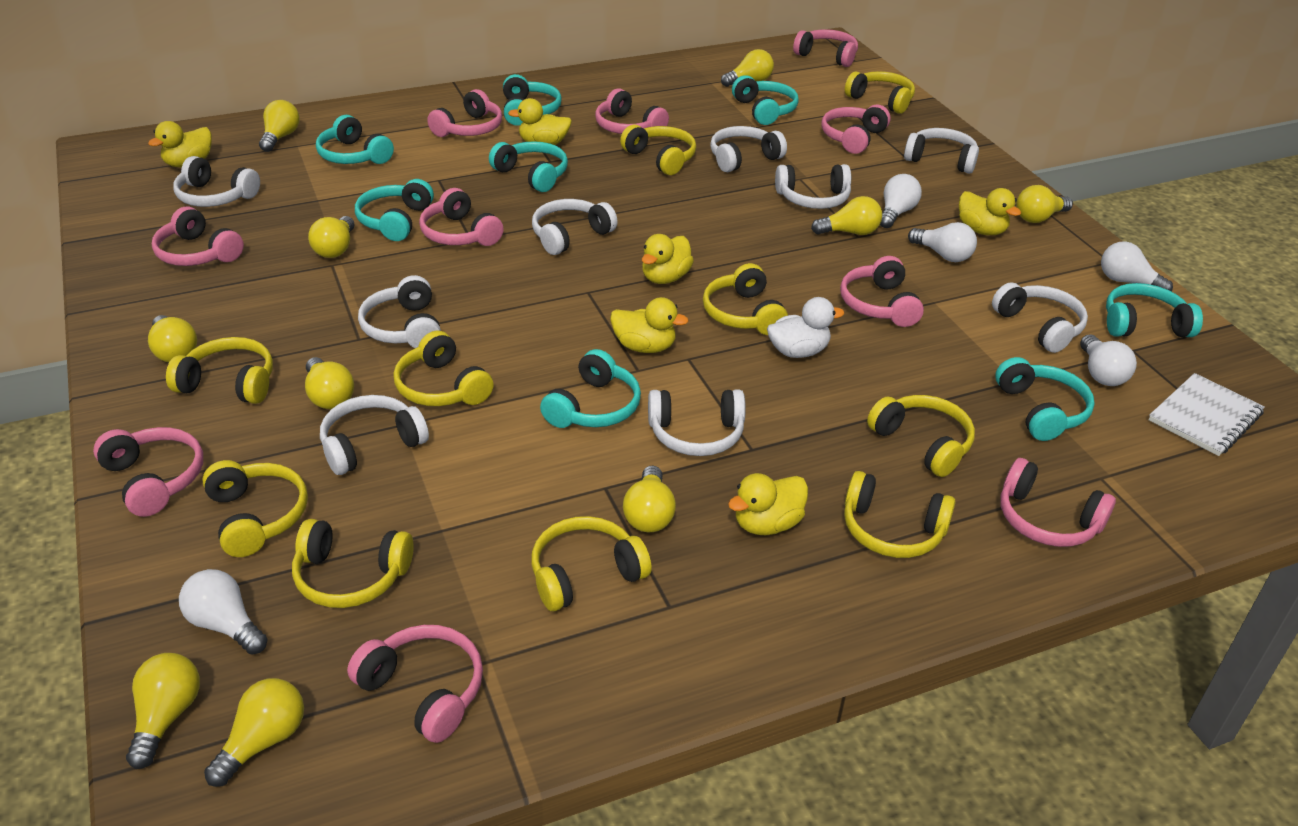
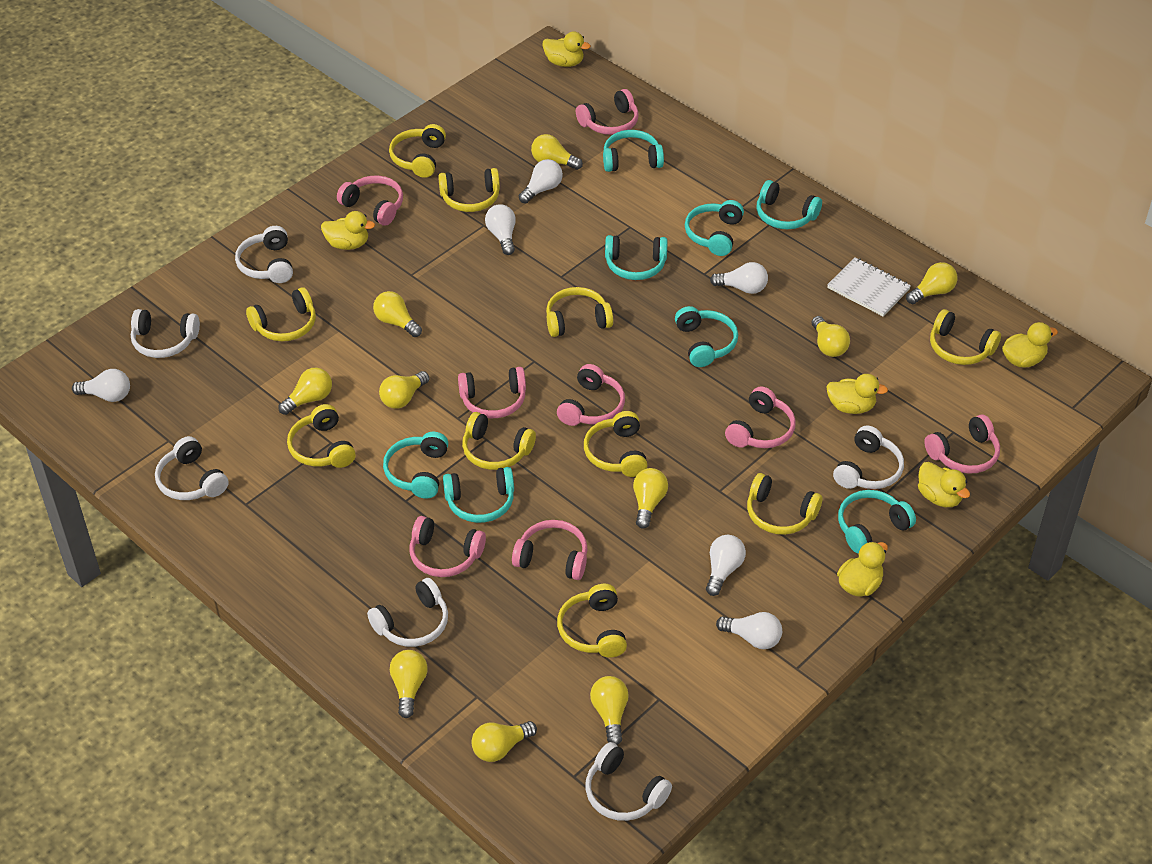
pink headphones: 10 -> 8
white duck: 1 -> 0
white headphones: 9 -> 6
white light bulb: 5 -> 6

